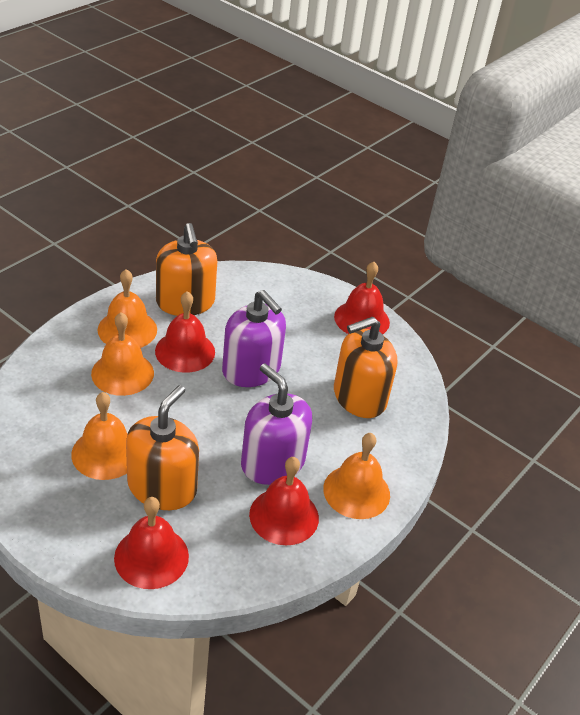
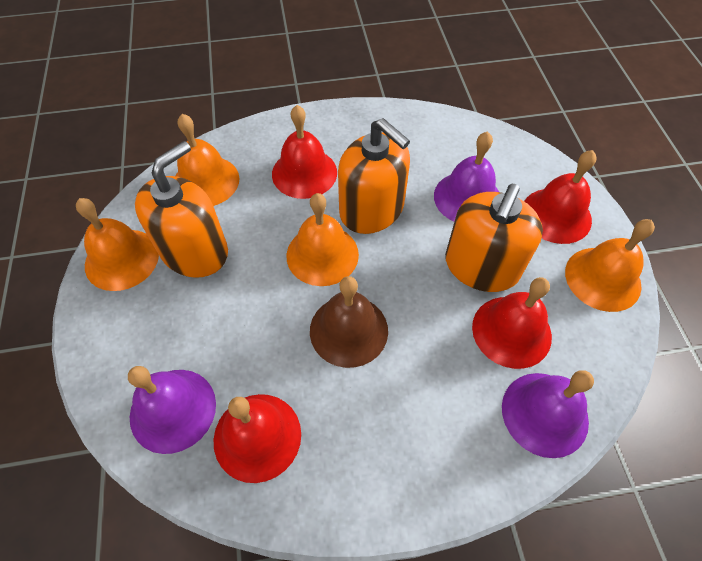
brown bell: 0 -> 1
purple bell: 0 -> 3
purple soap dispenser: 2 -> 0

